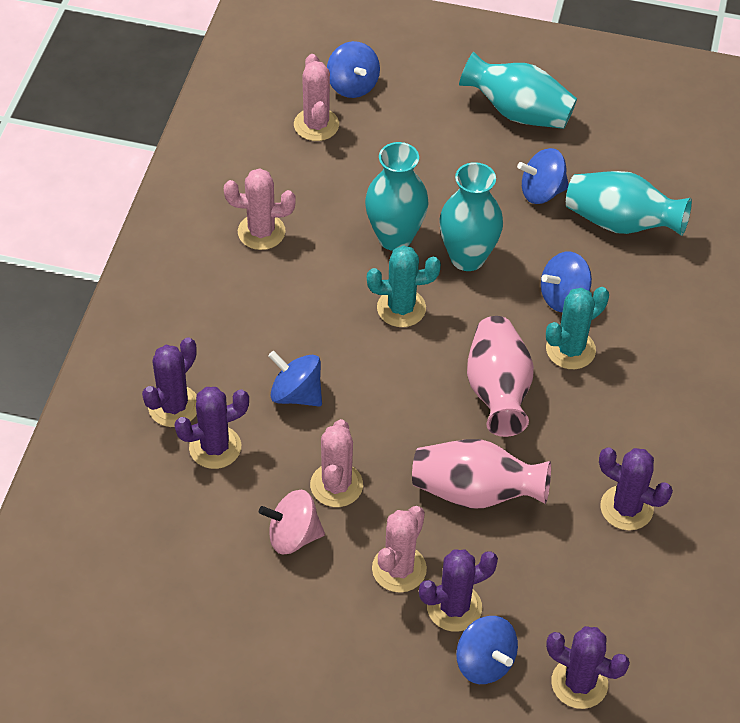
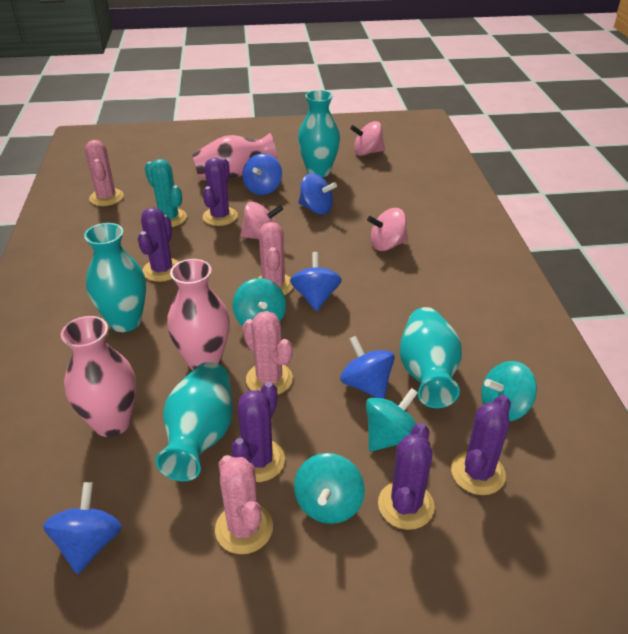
pink spinning top: 1 -> 3
pink vase: 2 -> 3
turquoise cactus: 2 -> 1
turquoise spinning top: 0 -> 4

